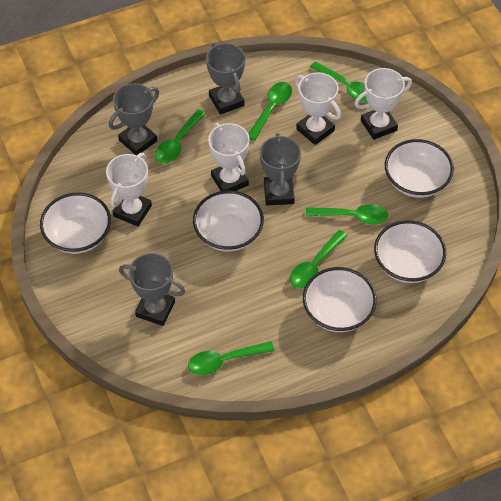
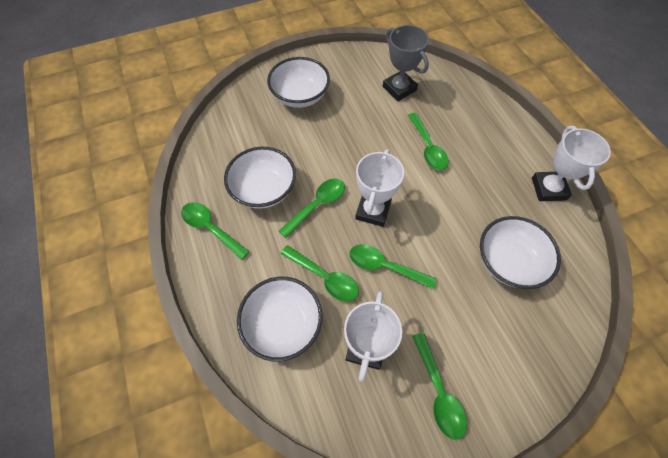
grey trophy: 4 -> 1
white bowl: 5 -> 4
white trophy: 4 -> 3

